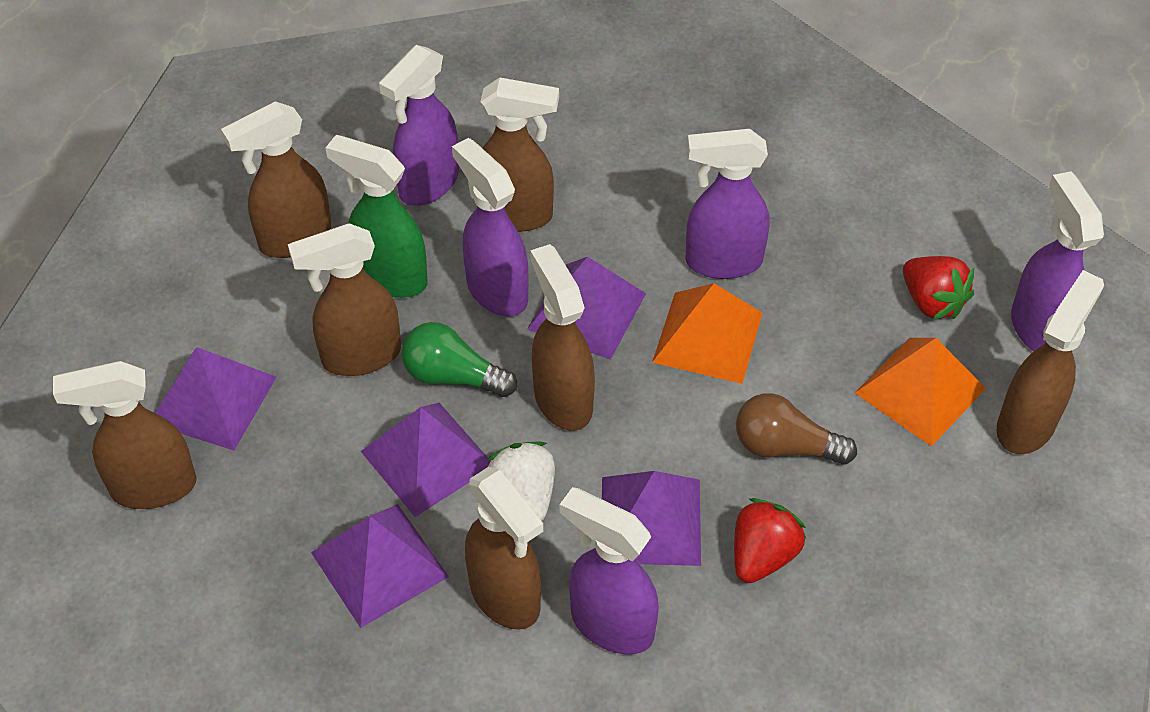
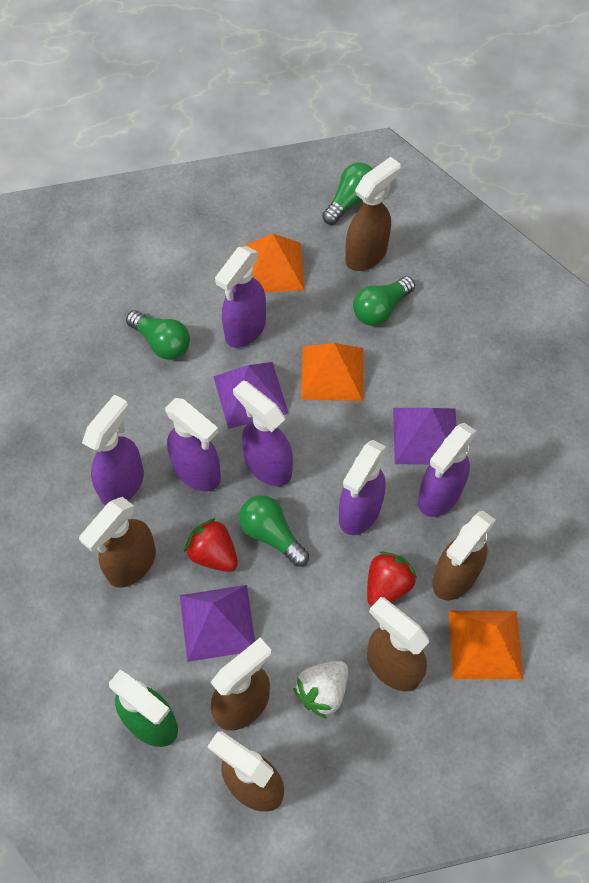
brown light bulb: 1 -> 0
brown spray bottle: 7 -> 6
green light bulb: 1 -> 4
orange pyramid: 2 -> 3
purple pyramid: 5 -> 3
purple spray bottle: 5 -> 6

